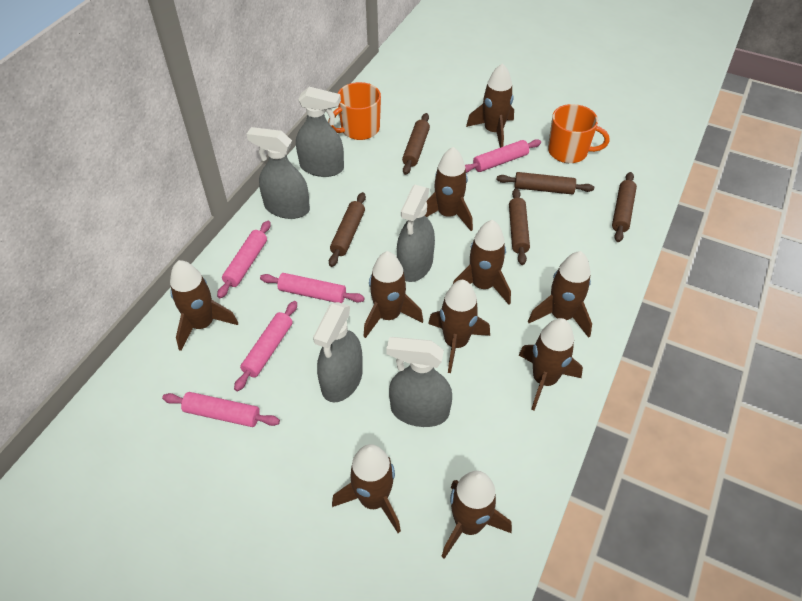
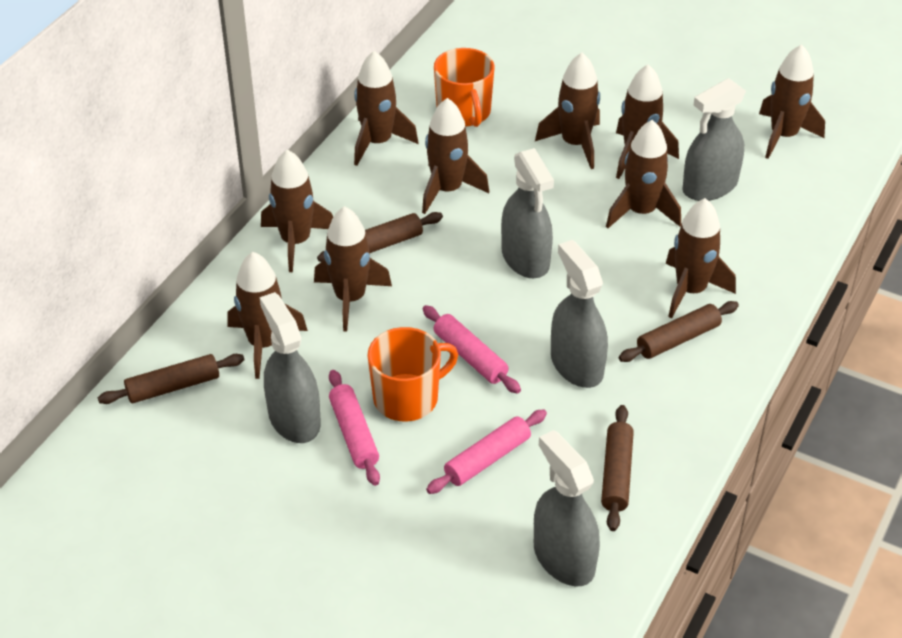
brown rolling pin: 5 -> 4
pink rolling pin: 5 -> 3

